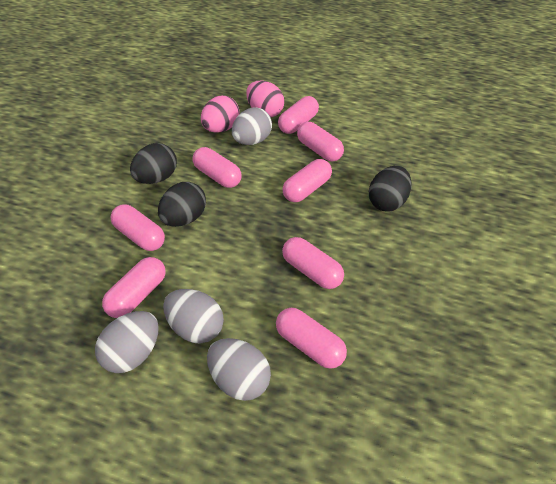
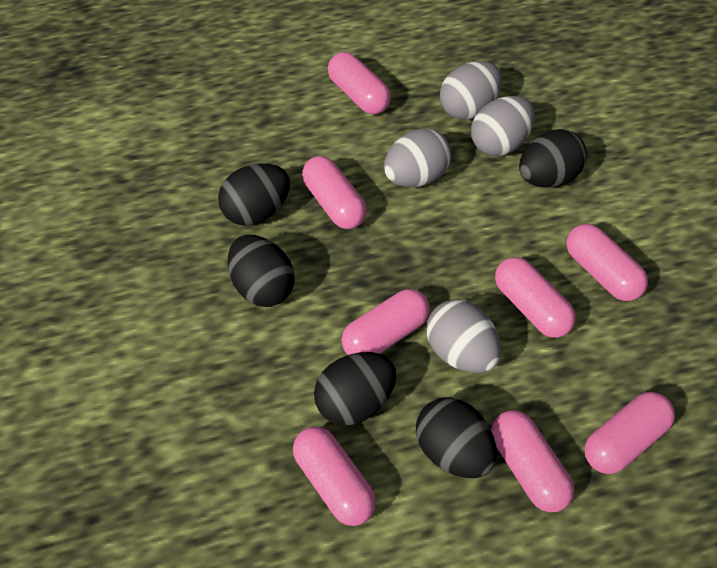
black egg: 3 -> 5
pink egg: 2 -> 0

